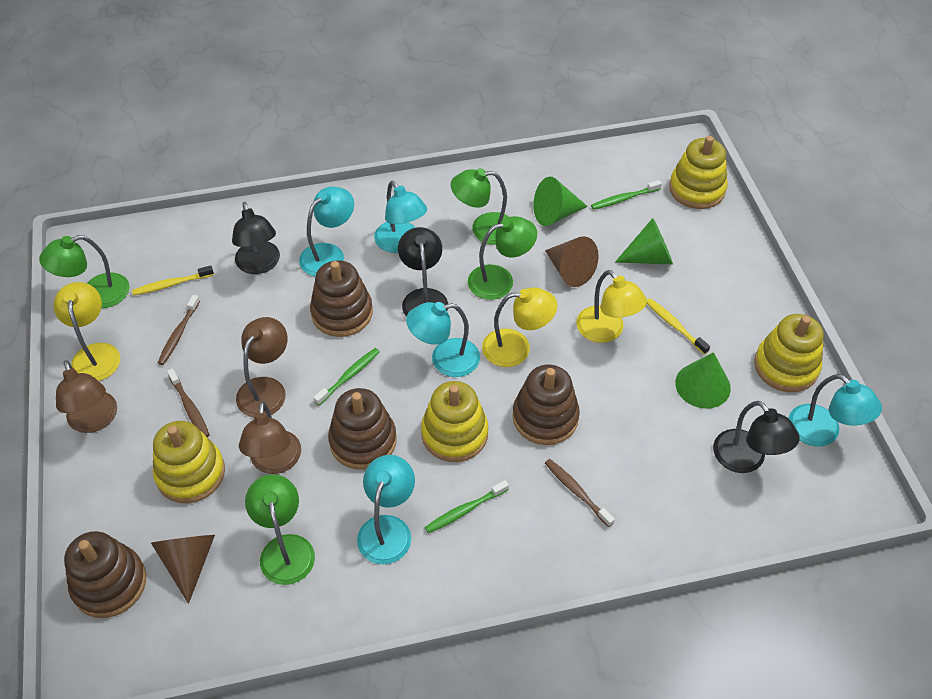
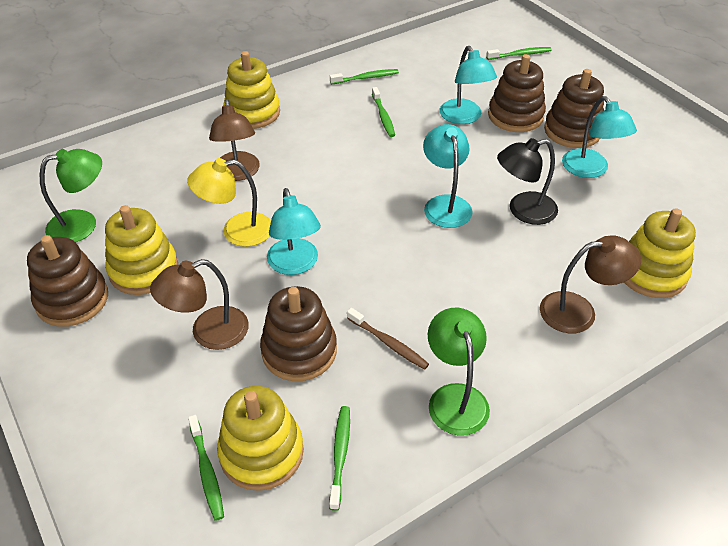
black lamp: 3 -> 1
brown cone: 2 -> 0
brown toothbrush: 3 -> 1
green cone: 3 -> 0
green lamp: 4 -> 2
green toothbrush: 3 -> 5
turquoise lamp: 5 -> 4
yellow lamp: 3 -> 1
yellow toothbrush: 2 -> 0

